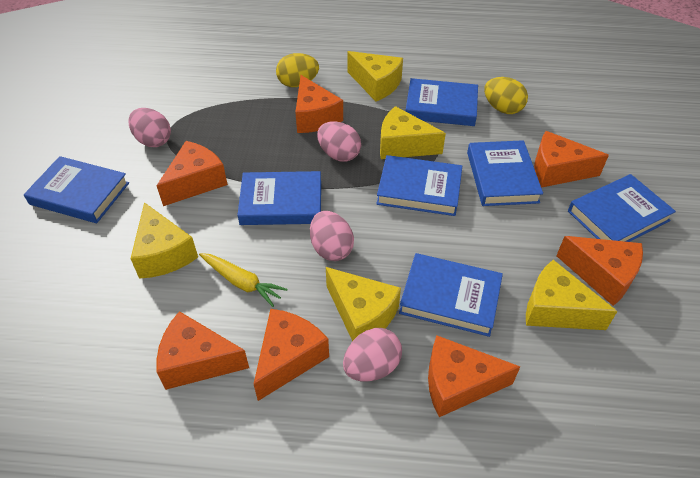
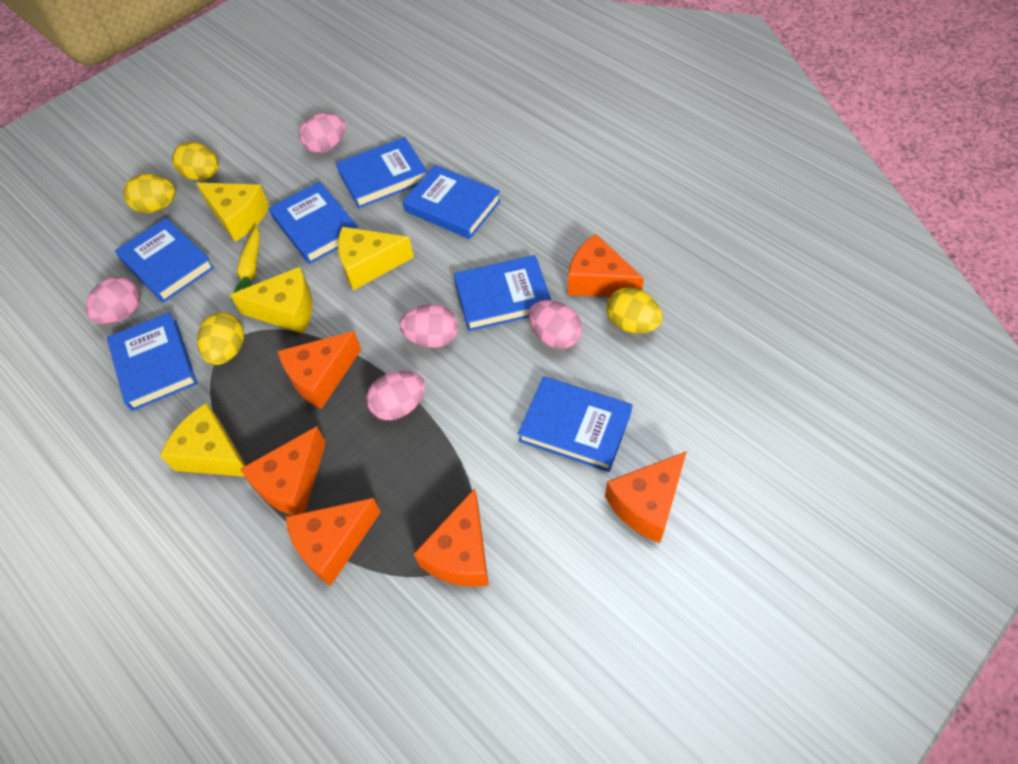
orange cheese: 7 -> 6
pink egg: 4 -> 5
yellow cheese: 5 -> 4
yellow egg: 2 -> 4

